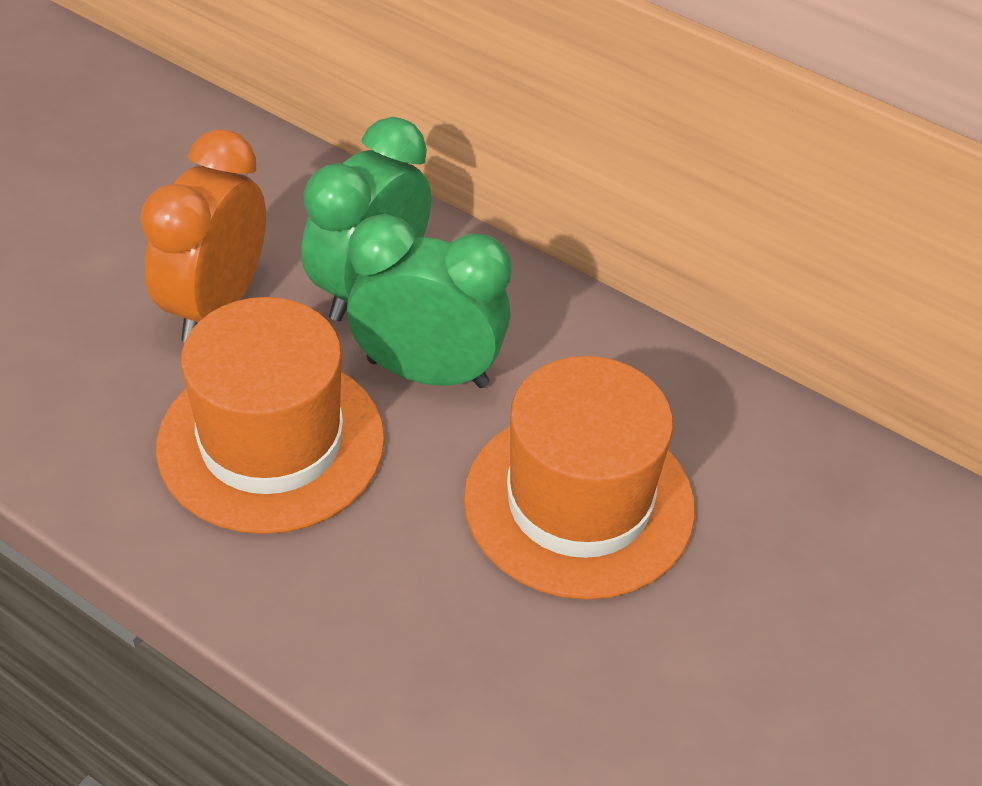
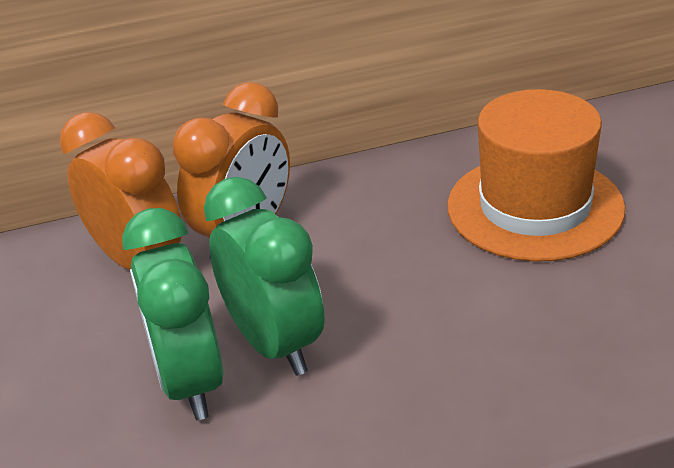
orange clock: 1 -> 2
orange hat: 2 -> 1

